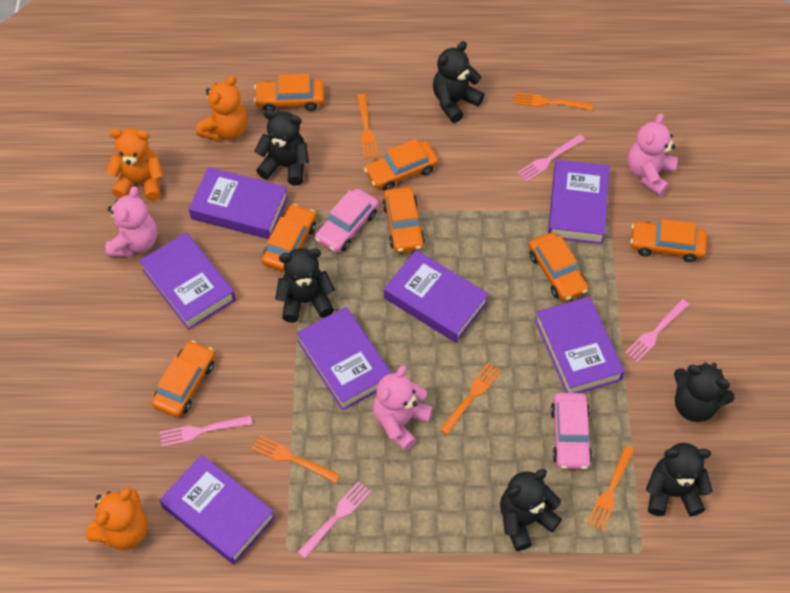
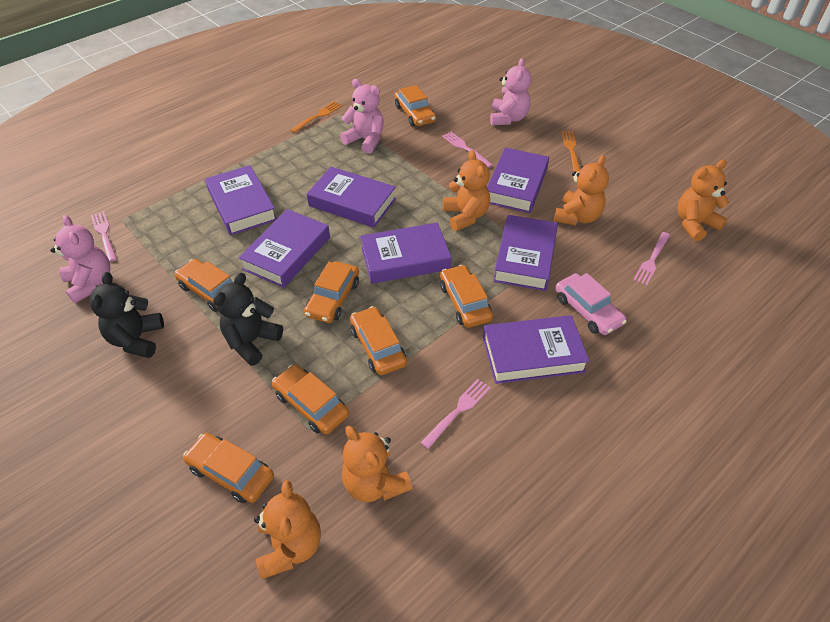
black teddy bear: 6 -> 2
orange fork: 5 -> 2
orange teddy bear: 3 -> 5
pink car: 2 -> 1

